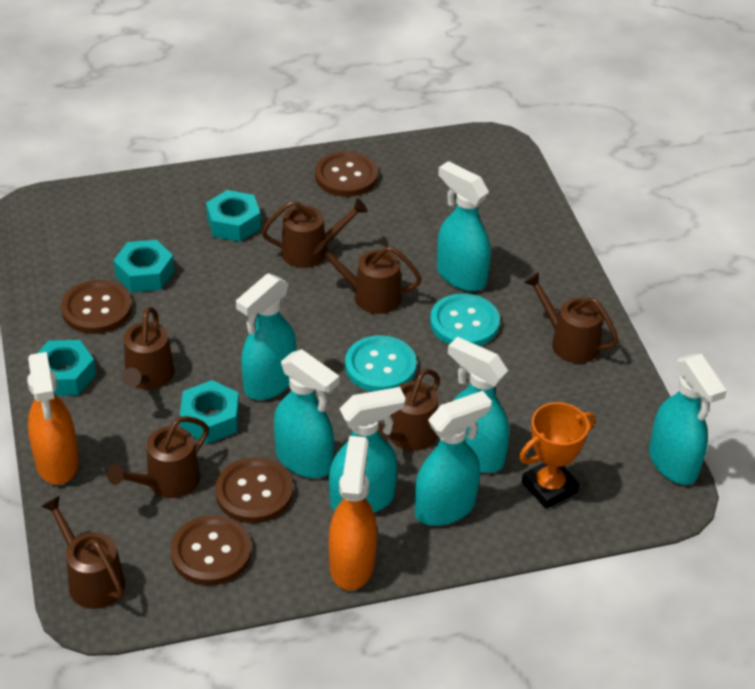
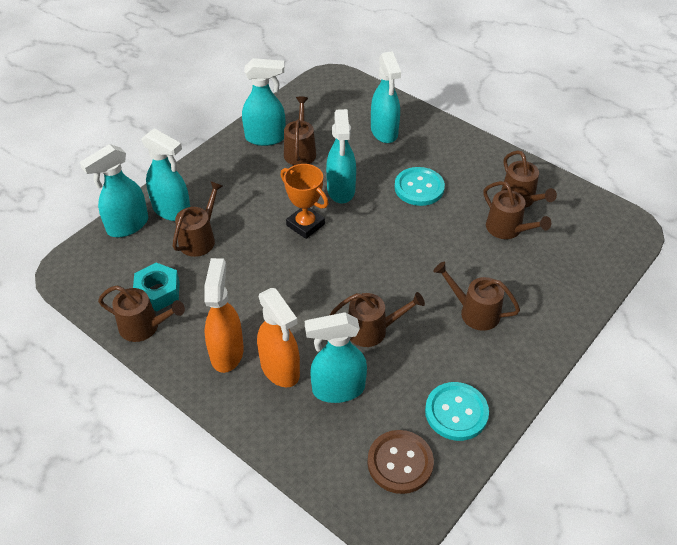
brown button: 4 -> 1
turquoise nut: 4 -> 1
turquoise spray bottle: 7 -> 6

